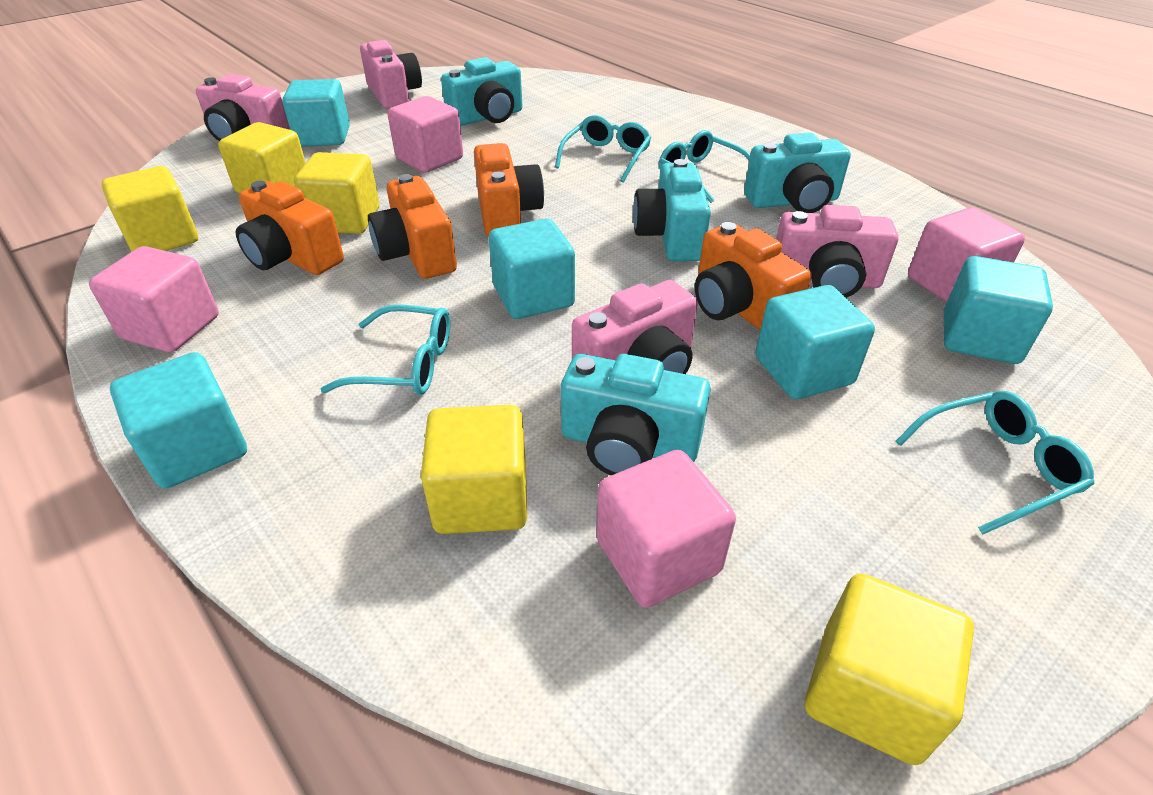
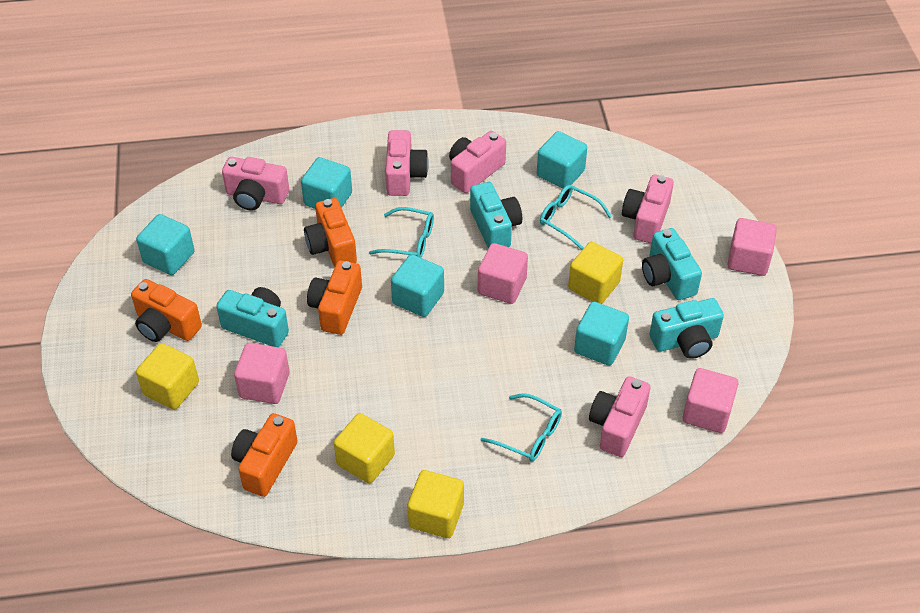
pink camera: 4 -> 5
turquoise glasses: 4 -> 3
yellow cube: 5 -> 4

